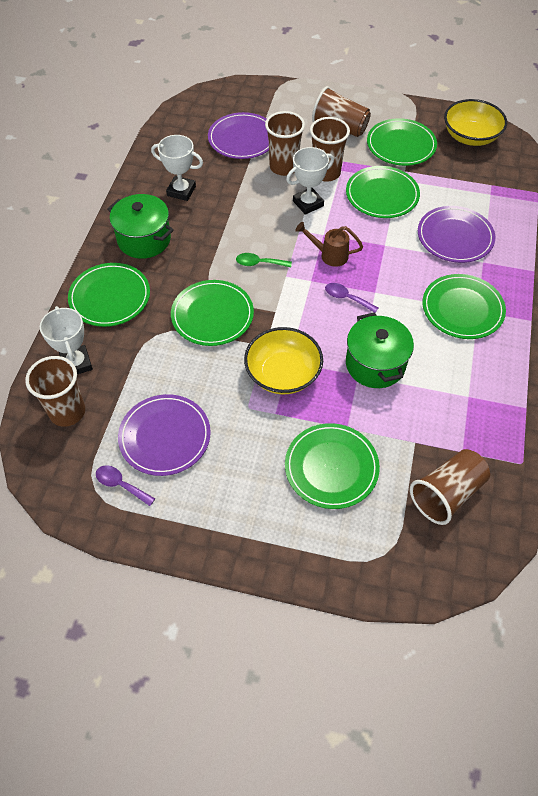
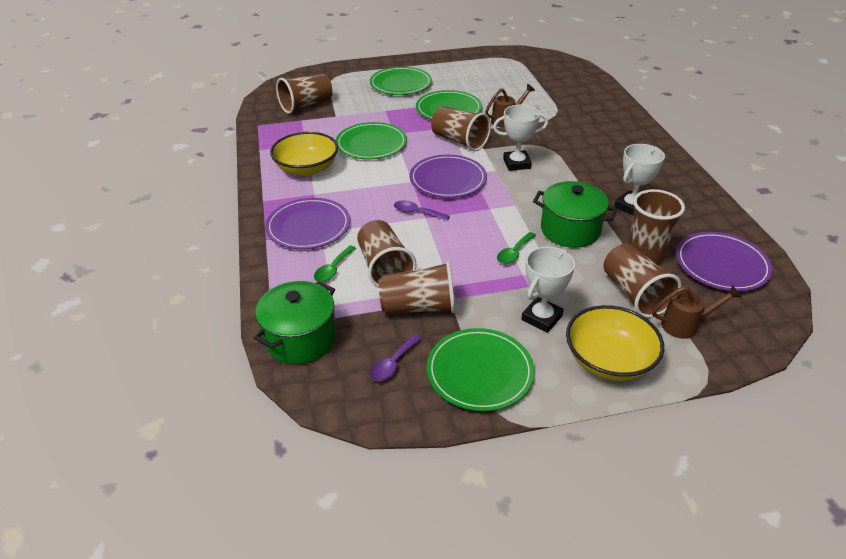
brown cup: 5 -> 6
brown watering can: 1 -> 2
green plate: 6 -> 4
green spoon: 1 -> 2

